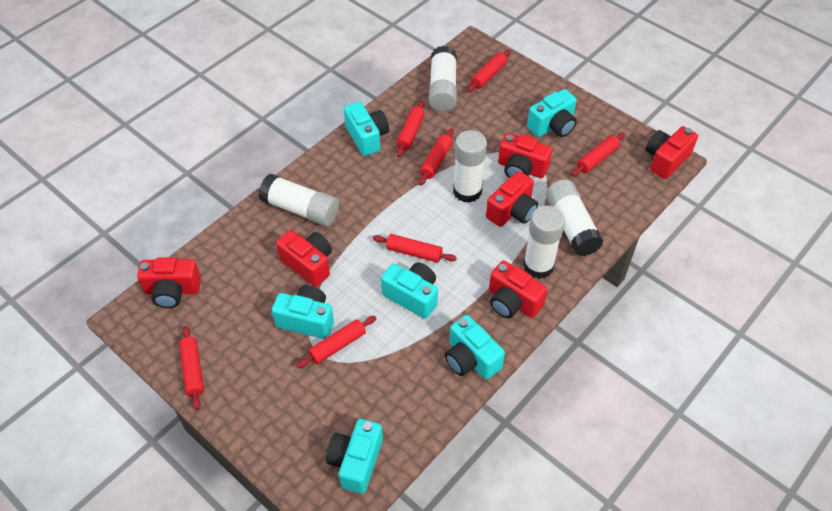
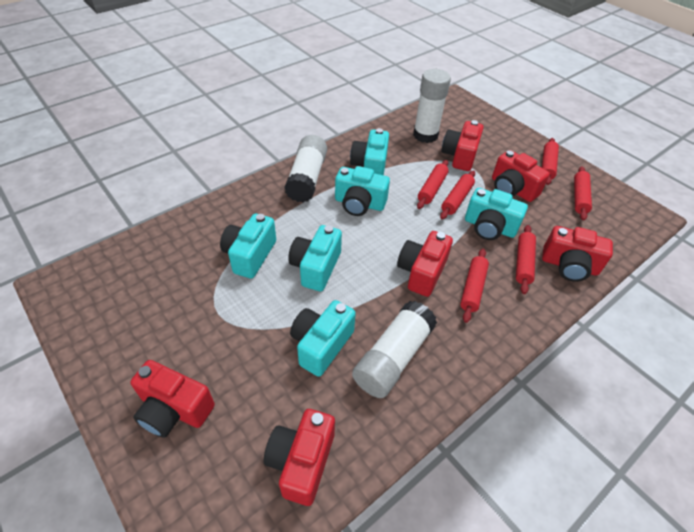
red rolling pin: 7 -> 6
white glue stick: 5 -> 3

